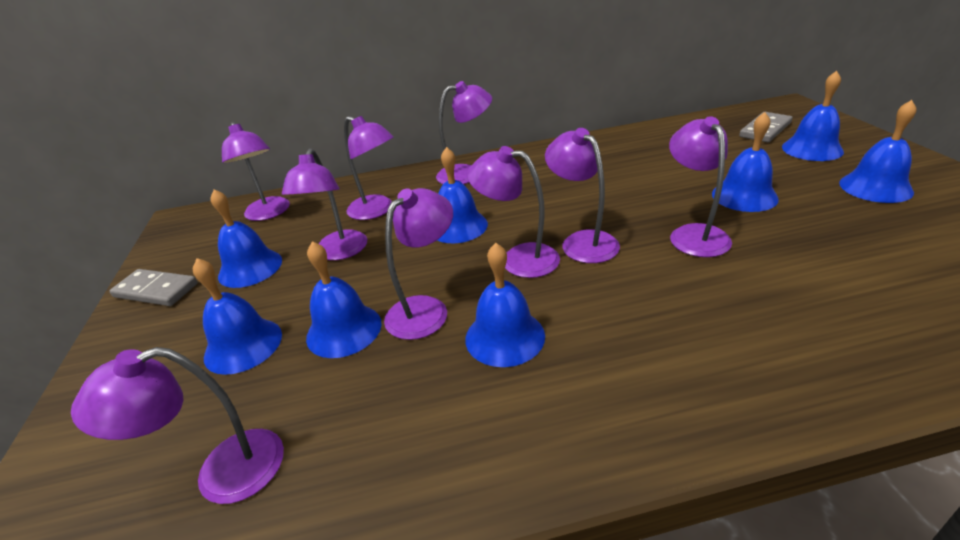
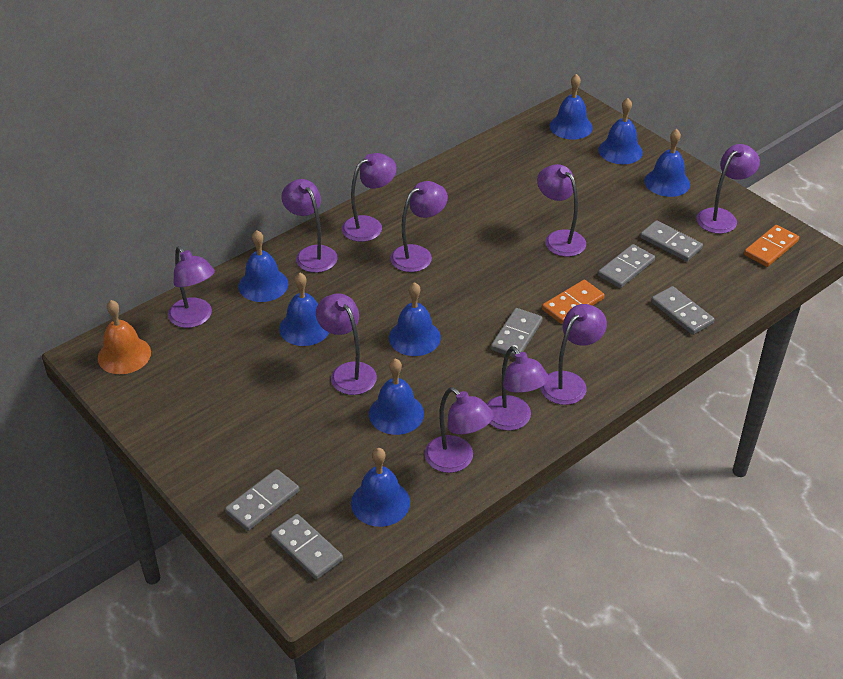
grey domino: 2 -> 6
orange bell: 0 -> 1
orange domino: 0 -> 2
purple lamp: 9 -> 10

